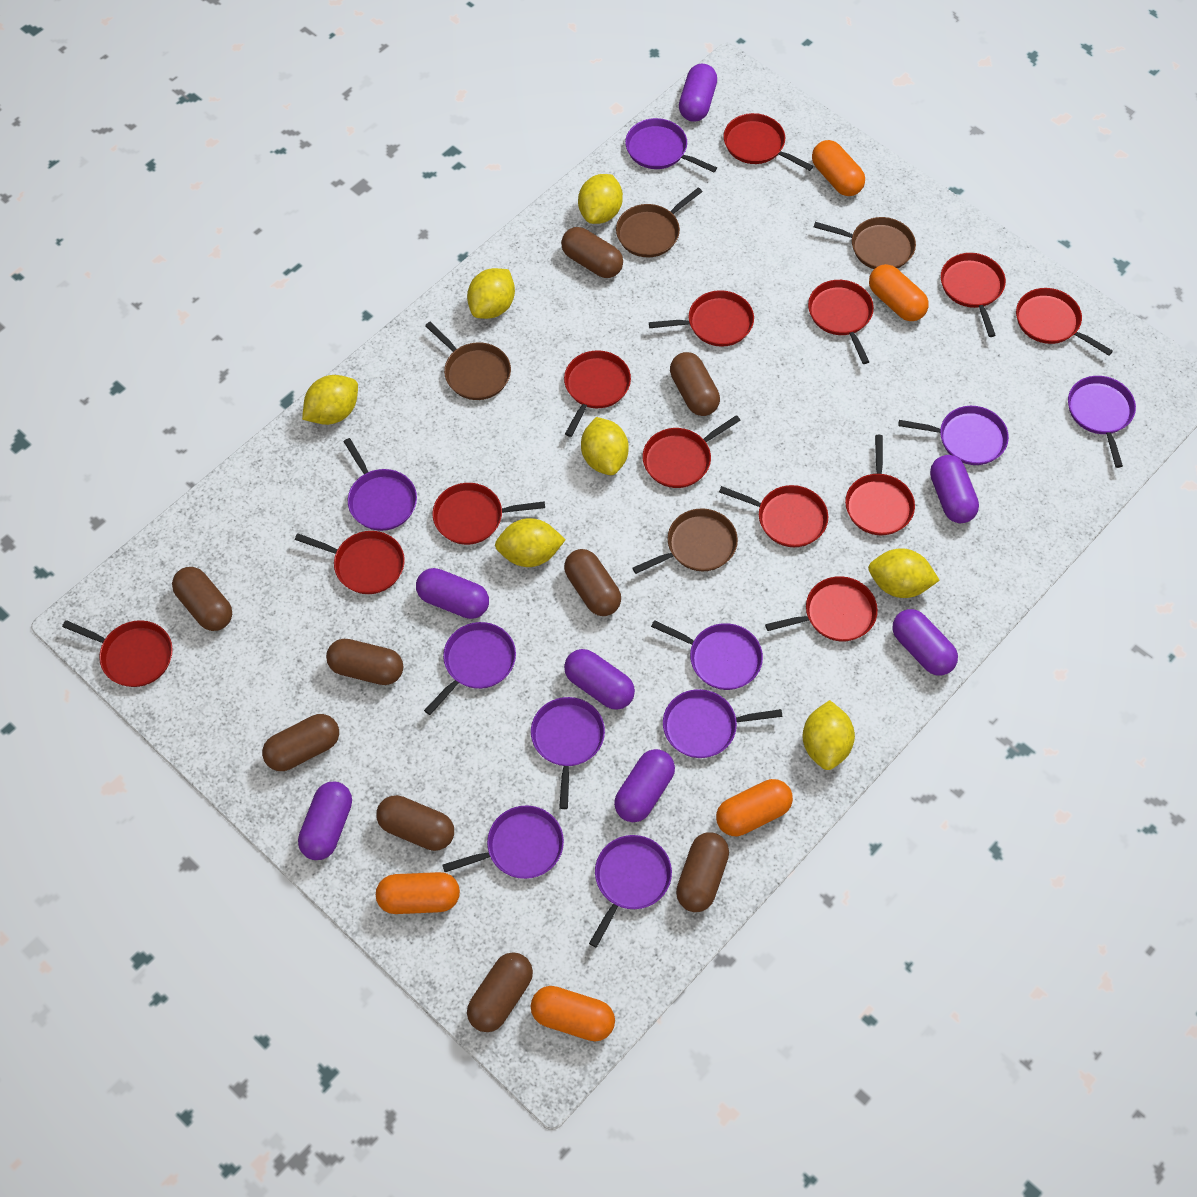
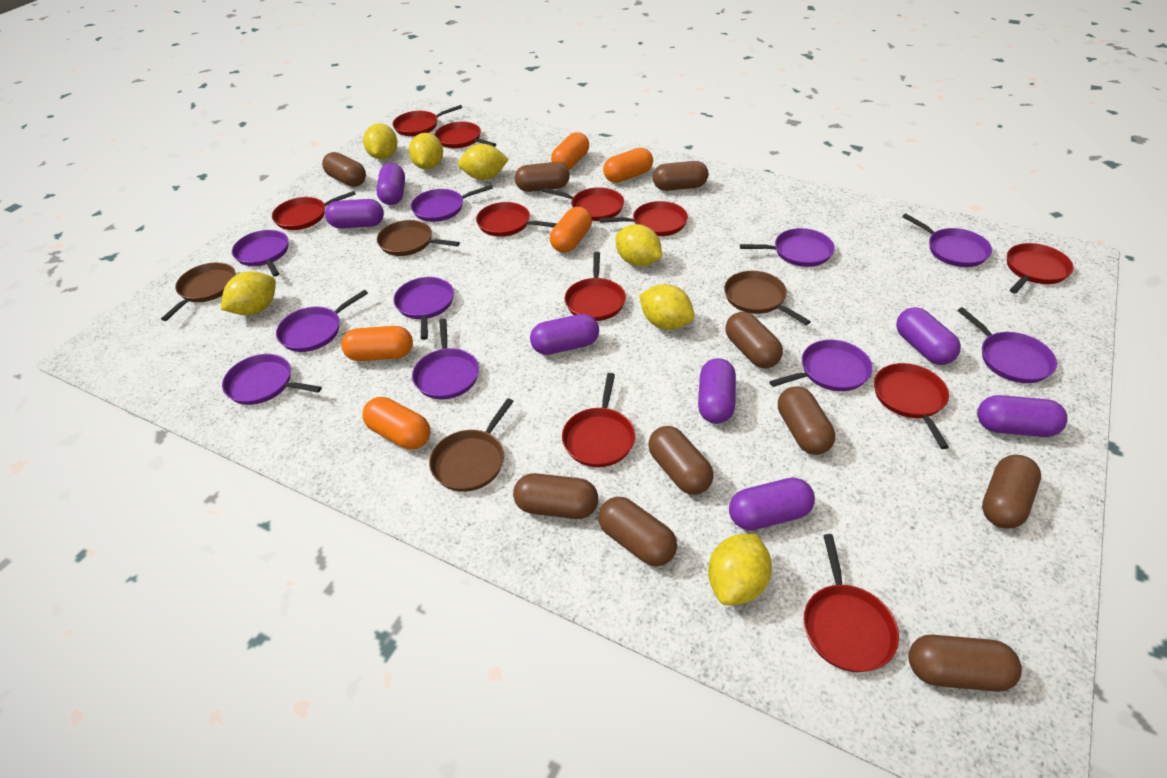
brown capsule: 9 -> 10
red pan: 13 -> 11

